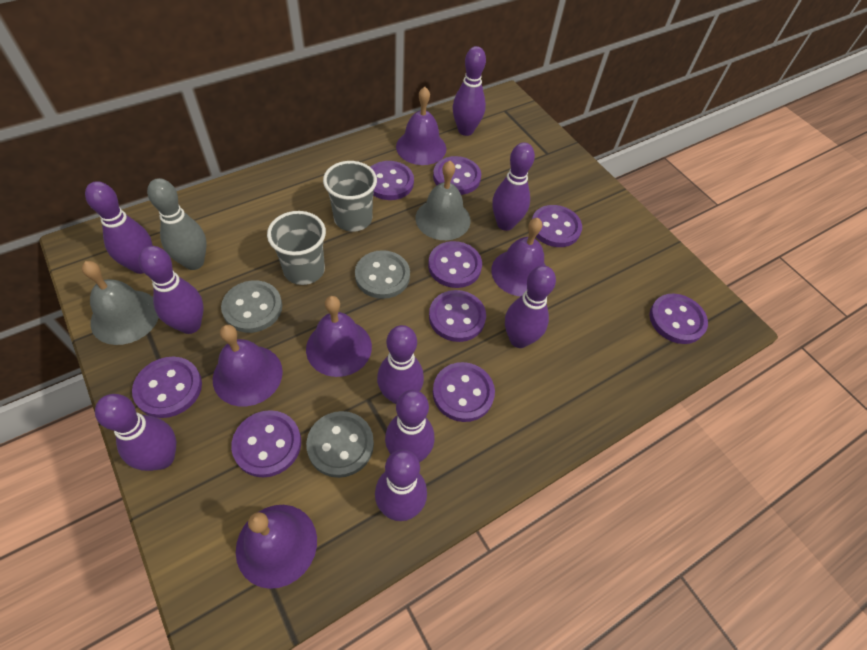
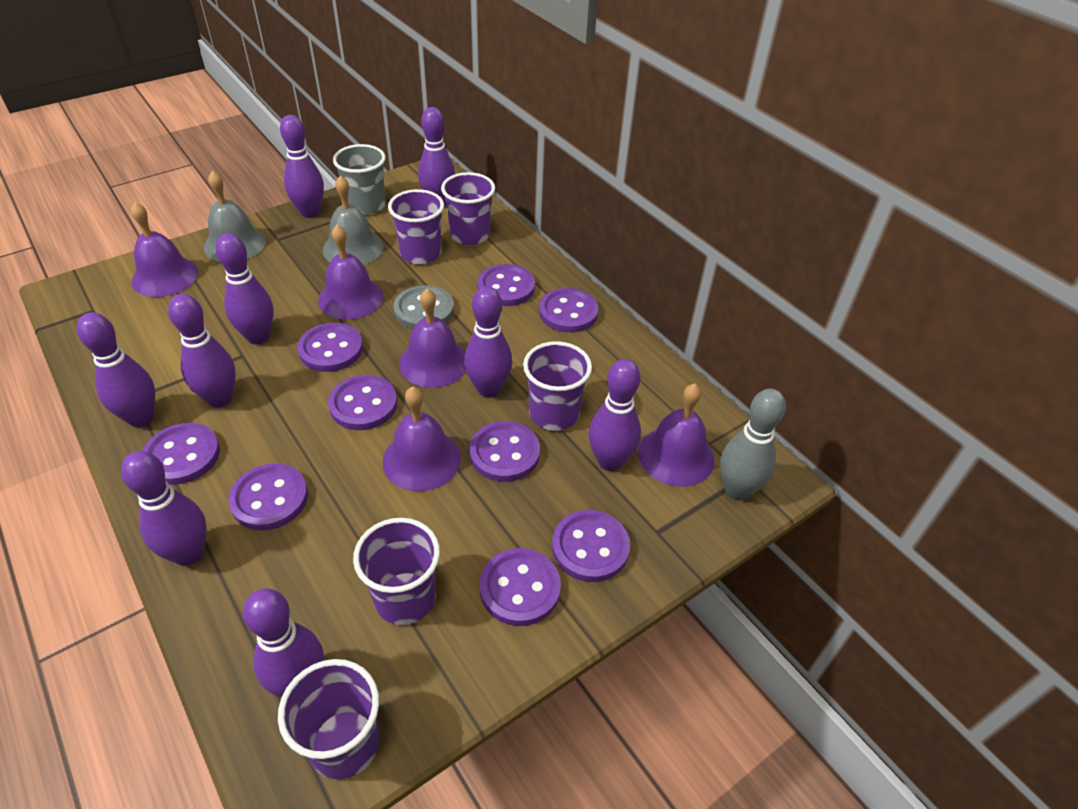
grey button: 3 -> 1
grey cup: 2 -> 1
purple cup: 0 -> 5

